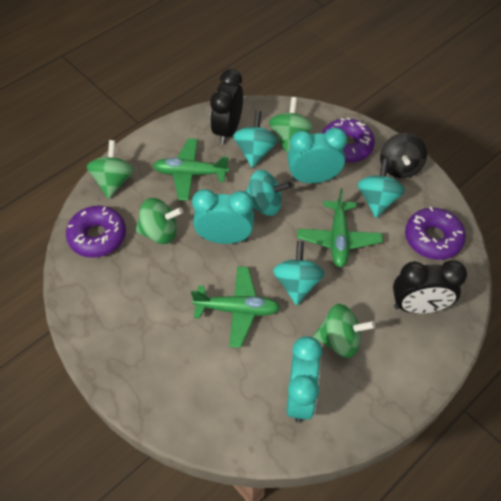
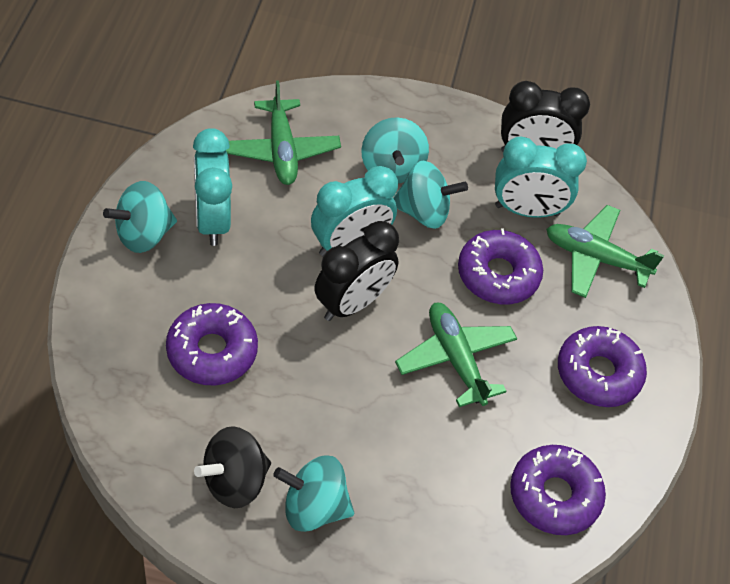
green spinning top: 4 -> 0
purple donut: 3 -> 4

